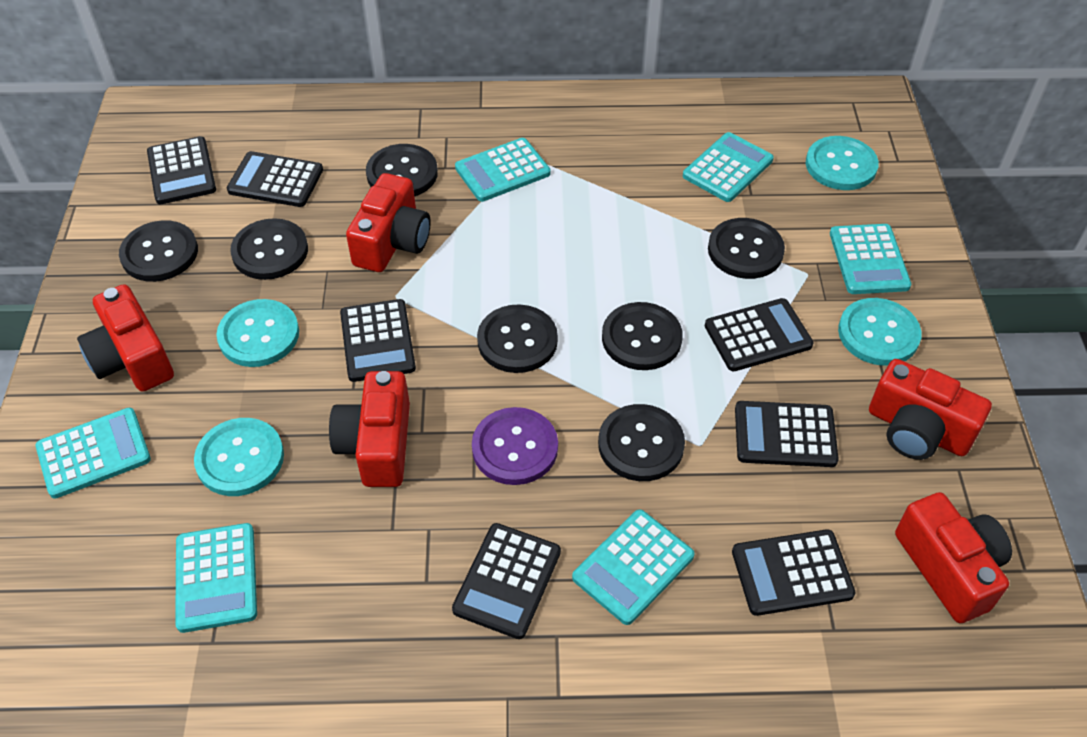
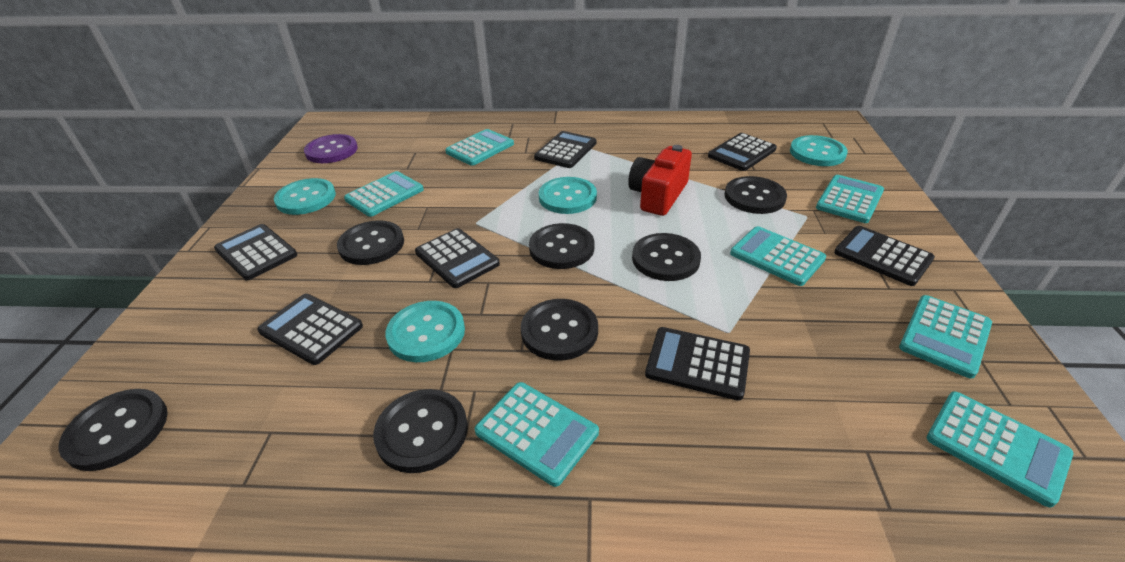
red camera: 5 -> 1
turquoise calculator: 6 -> 7

